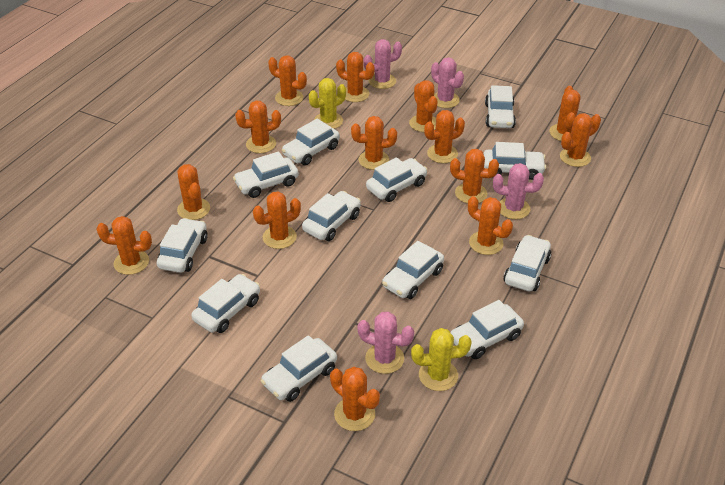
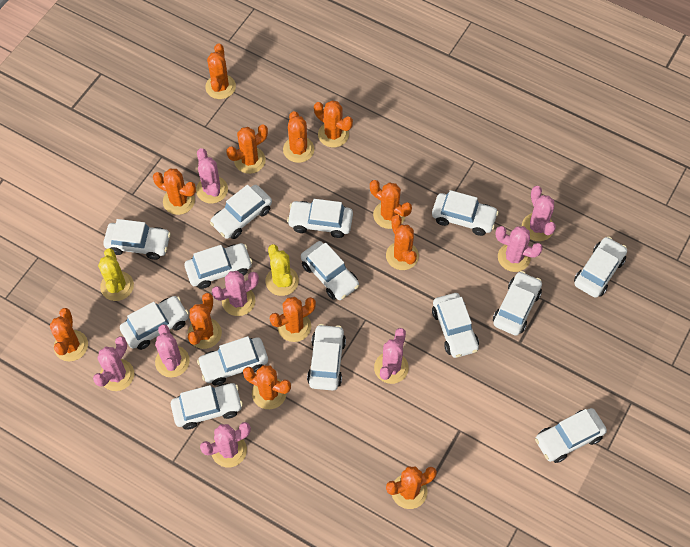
orange cactus: 14 -> 12
pink cactus: 4 -> 8
white car: 12 -> 14

